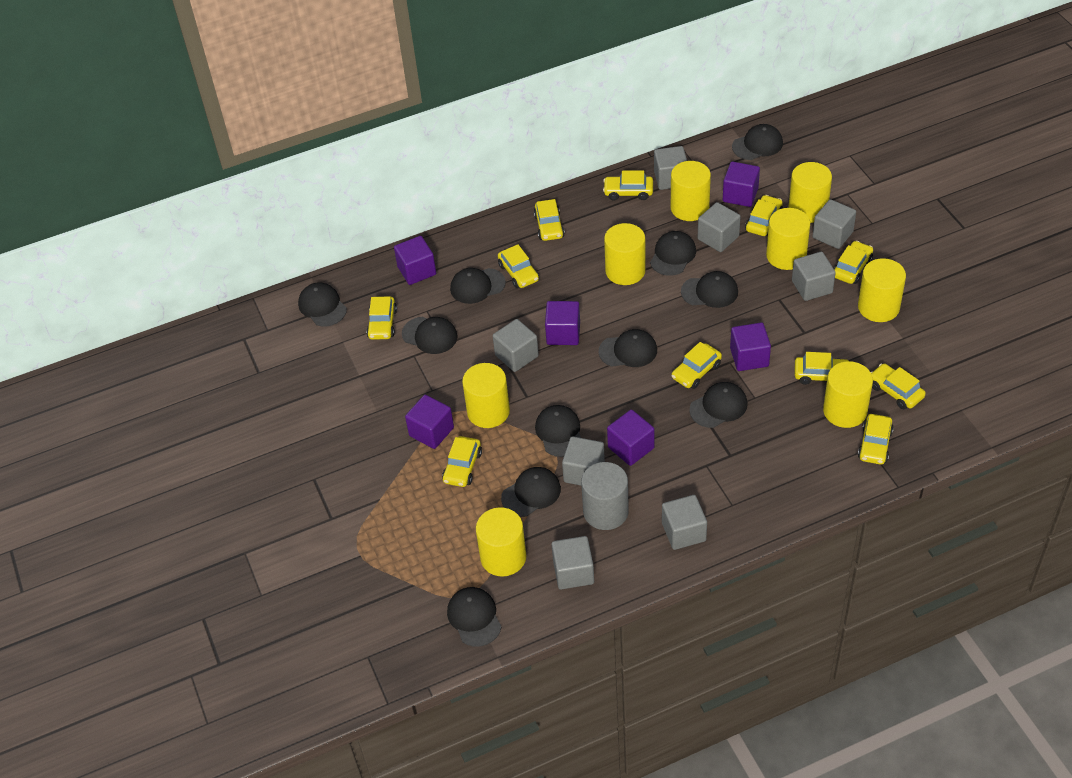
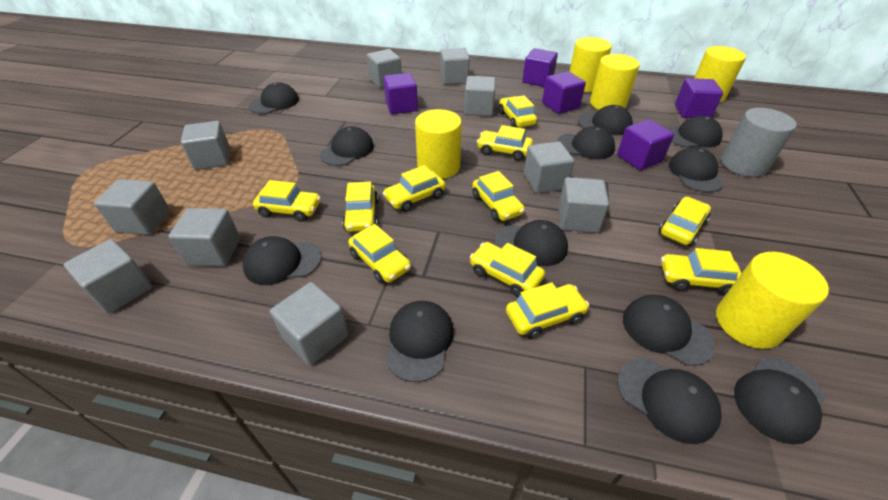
black cap: 11 -> 12
grey cube: 8 -> 10
purple cube: 6 -> 5
yellow cylinder: 8 -> 5

